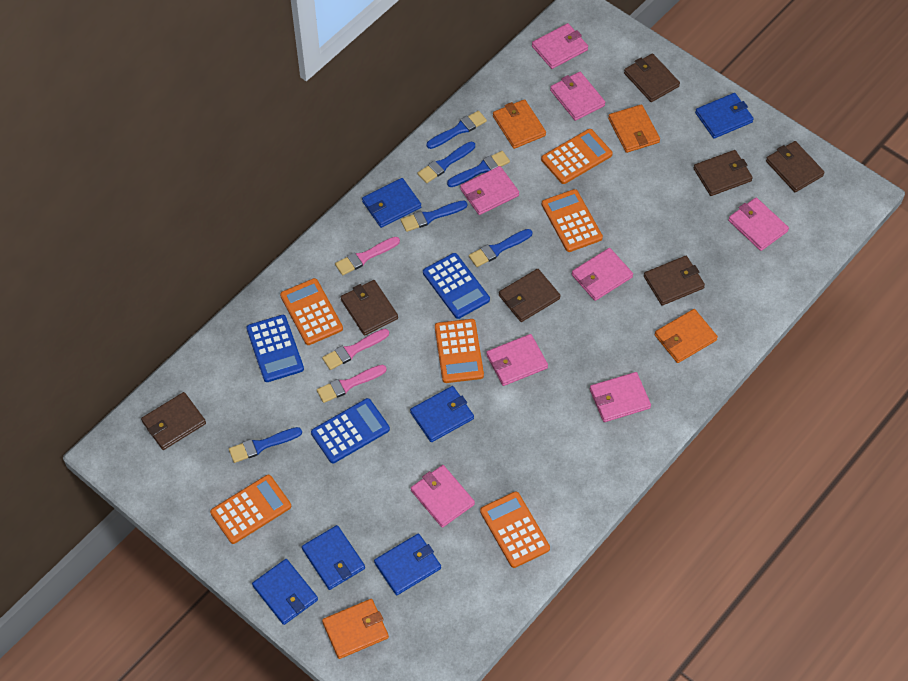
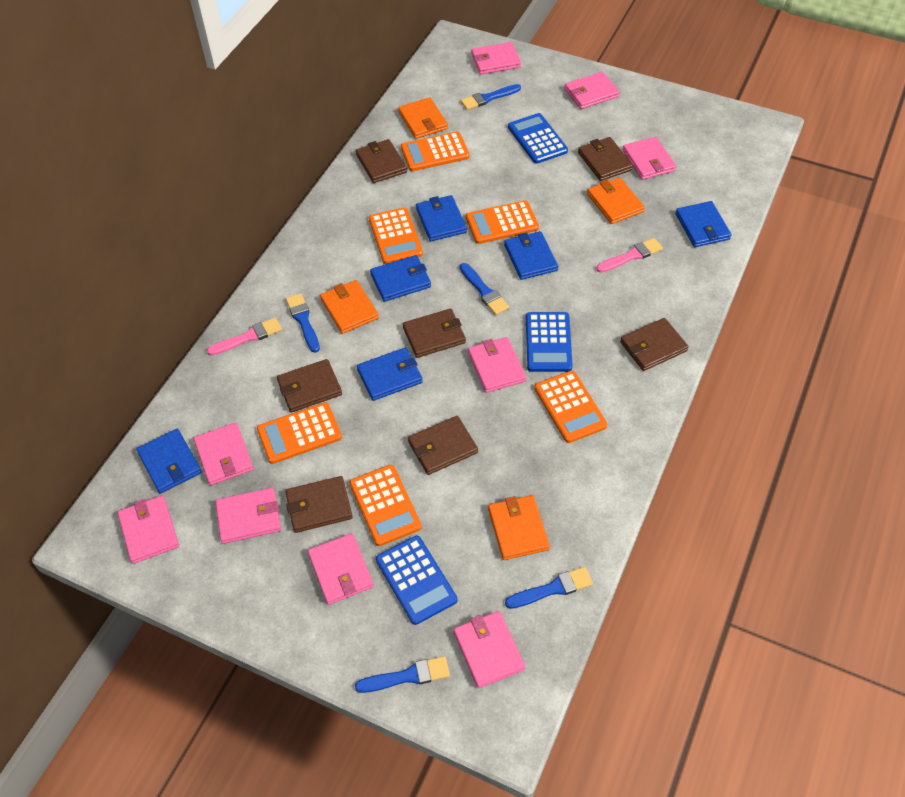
blue brush: 6 -> 5
pink brush: 3 -> 2
pink wallet: 8 -> 9

